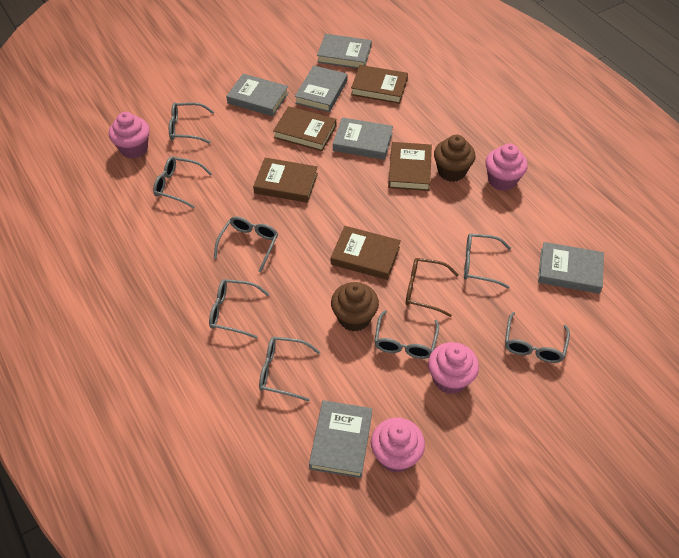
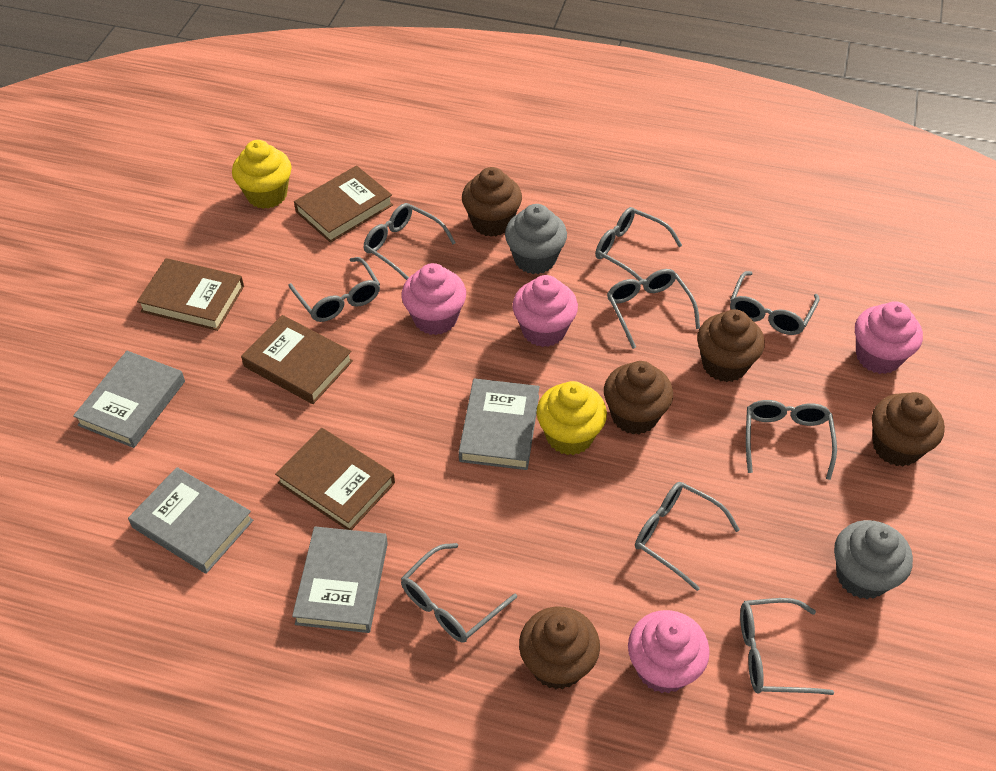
brown book: 5 -> 4
brown cupcake: 2 -> 5
brown glasses: 1 -> 0
grey book: 6 -> 4
grey cupcake: 0 -> 2
grey glasses: 8 -> 9
yellow cupcake: 0 -> 2

